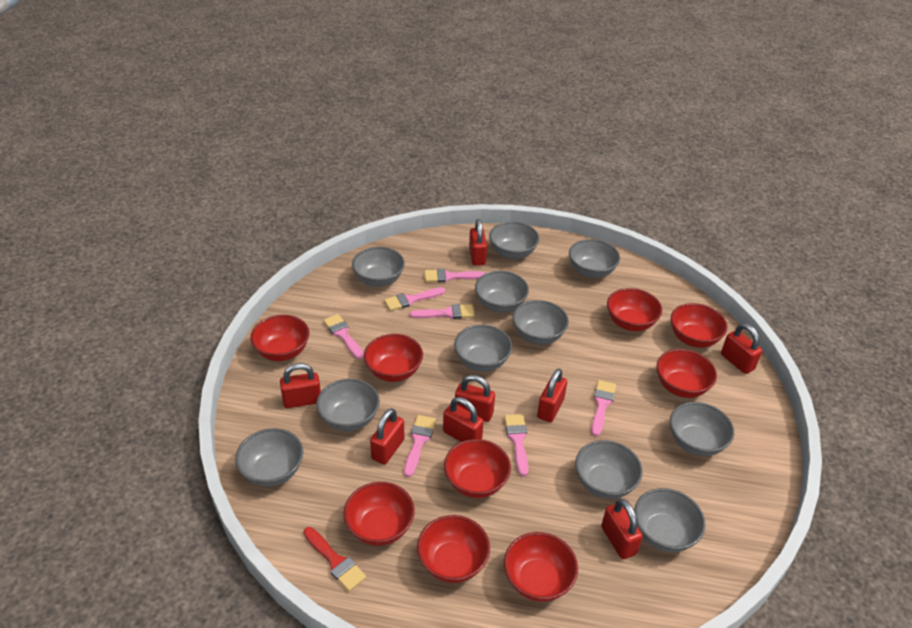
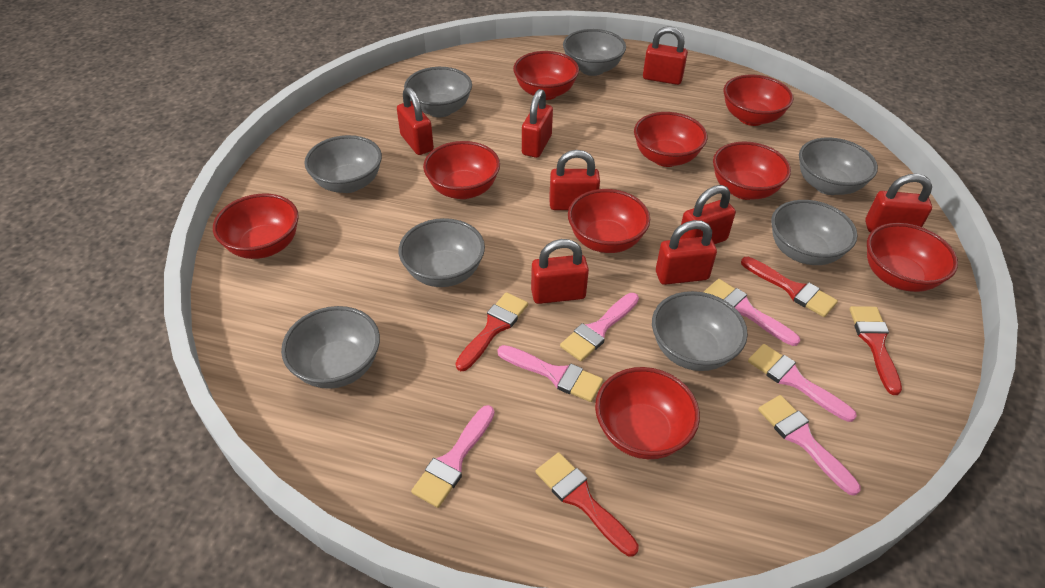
grey bowl: 11 -> 8
pink brush: 7 -> 6
red brush: 1 -> 4

